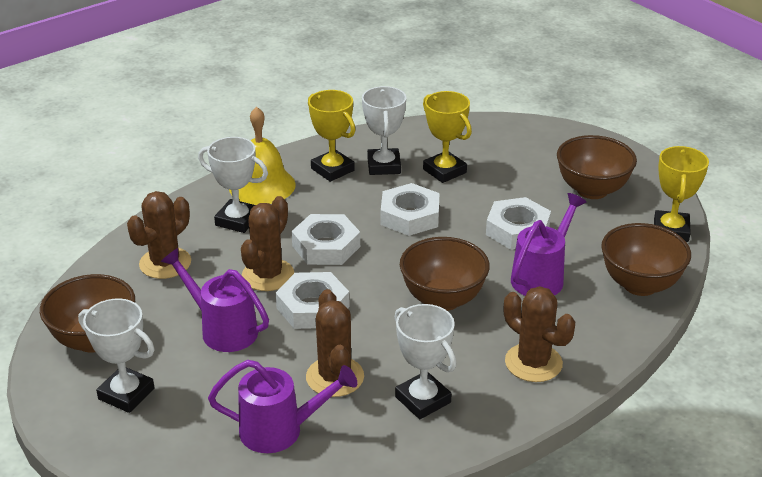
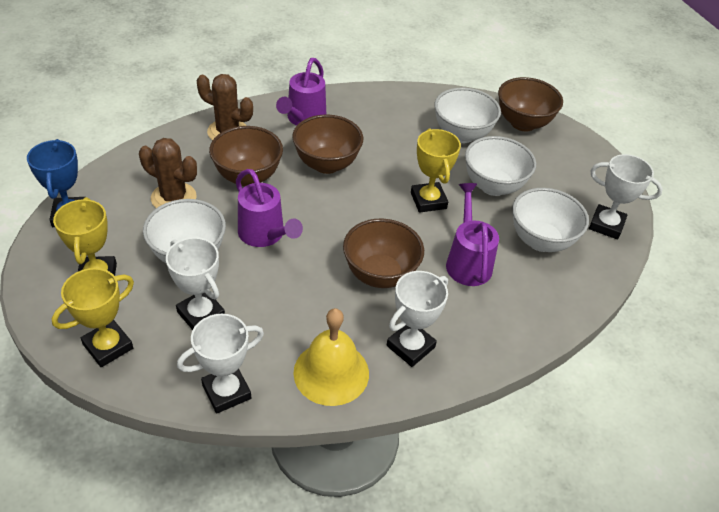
blue trophy: 0 -> 1
brown cactus: 4 -> 2
white bowl: 0 -> 4
white nut: 4 -> 0

